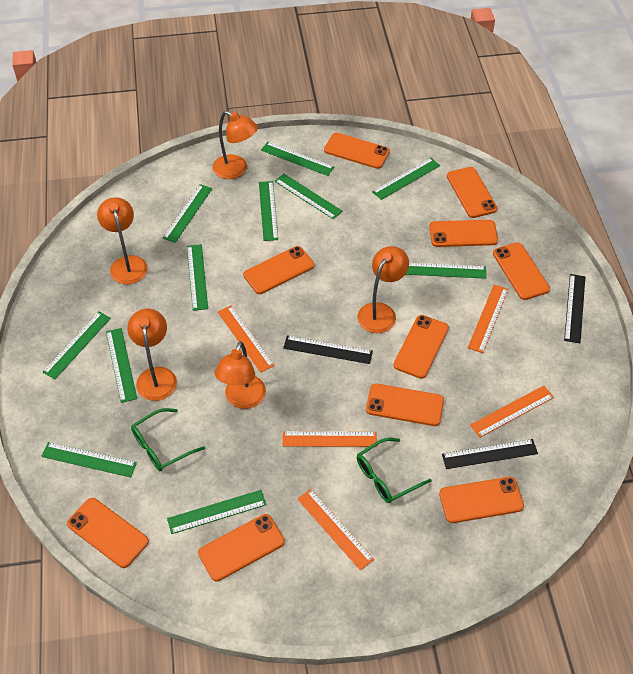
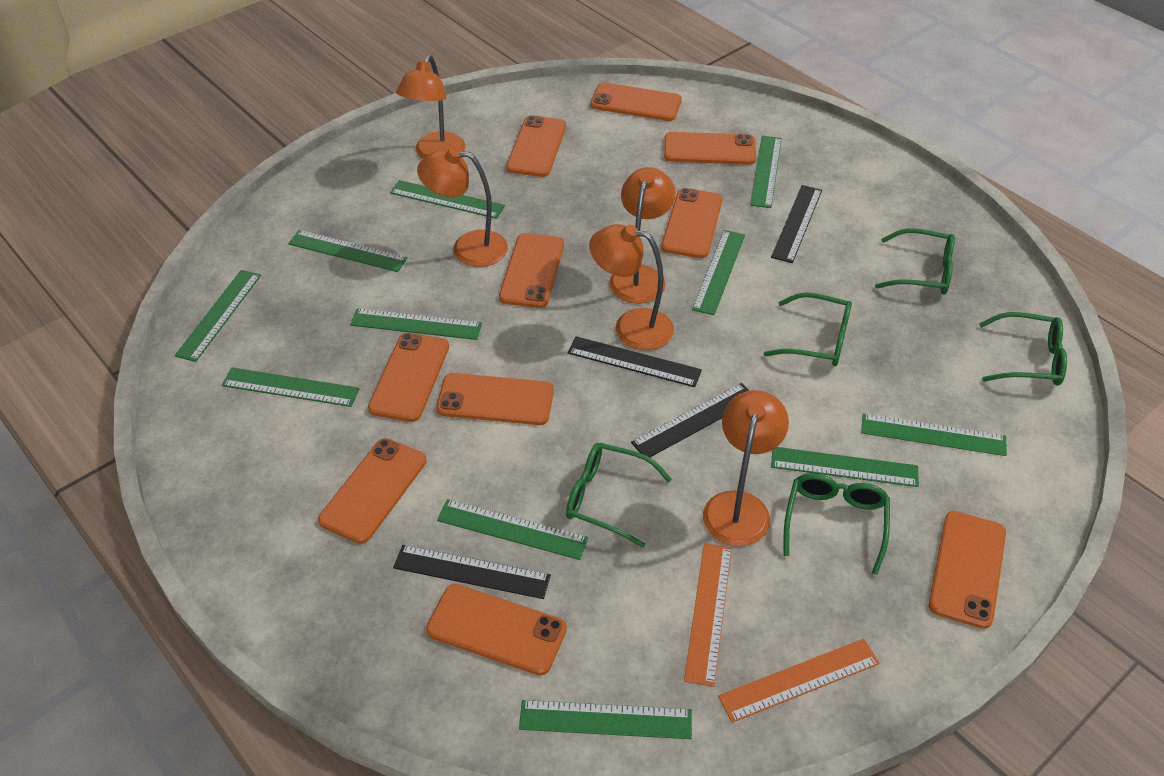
black ruler: 3 -> 4
green glasses: 2 -> 5
orange ruler: 5 -> 2

